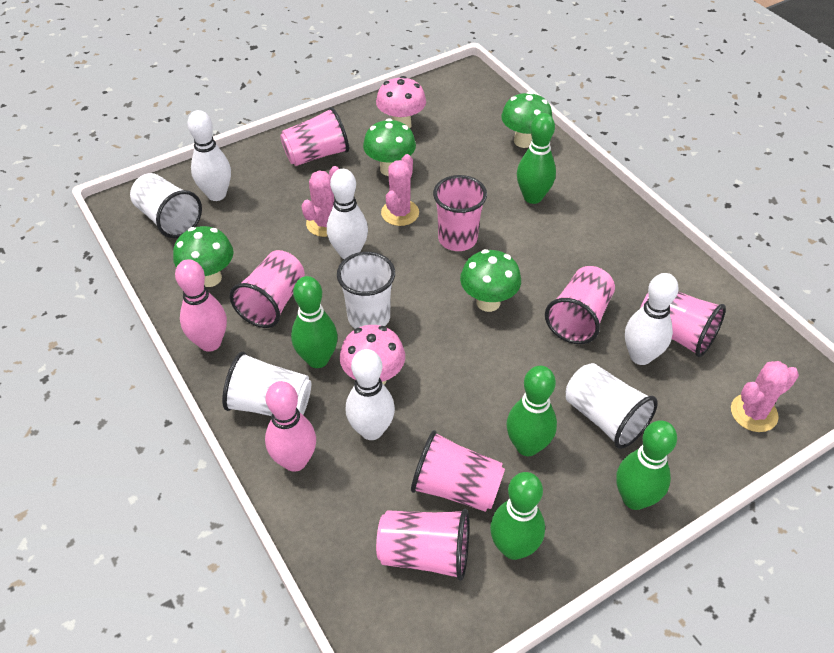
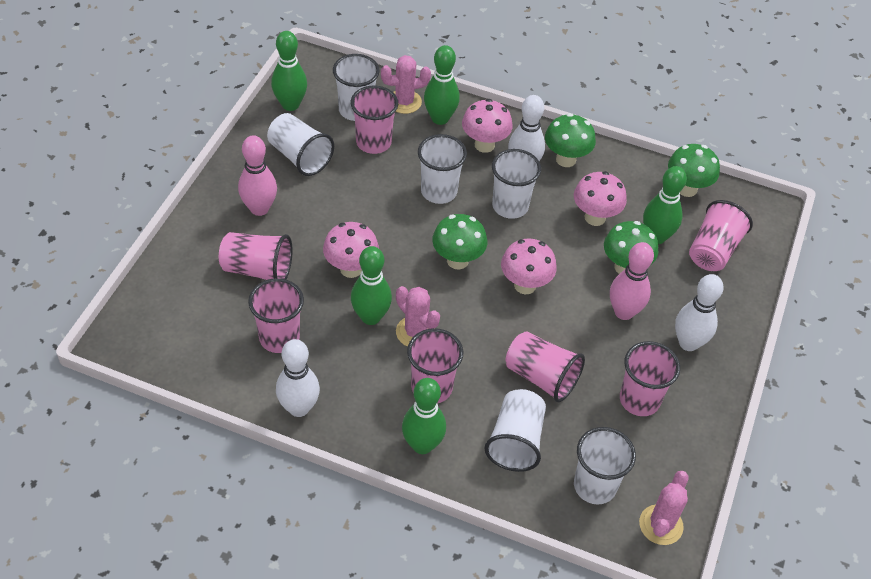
pink mushroom: 2 -> 4
white bowling pin: 4 -> 3
white cup: 4 -> 6

